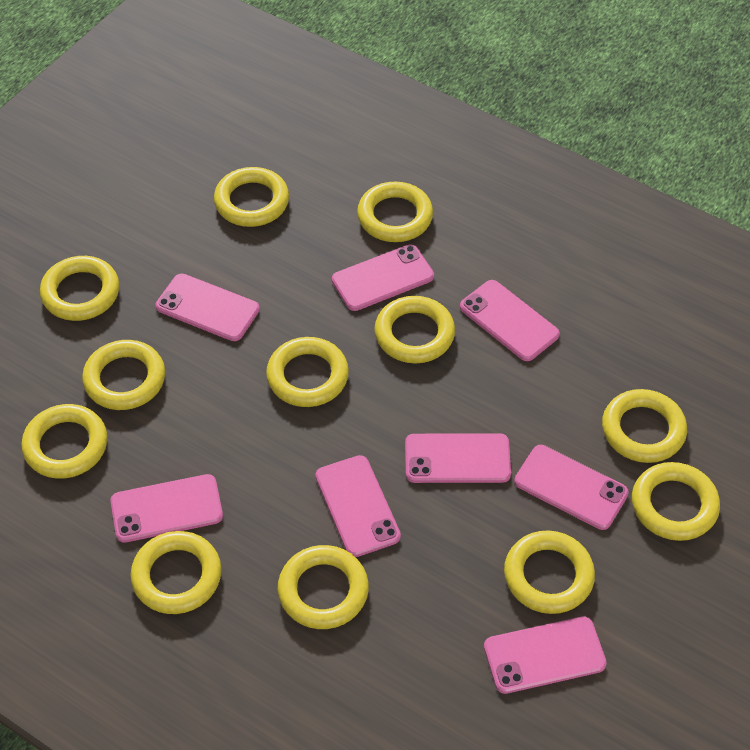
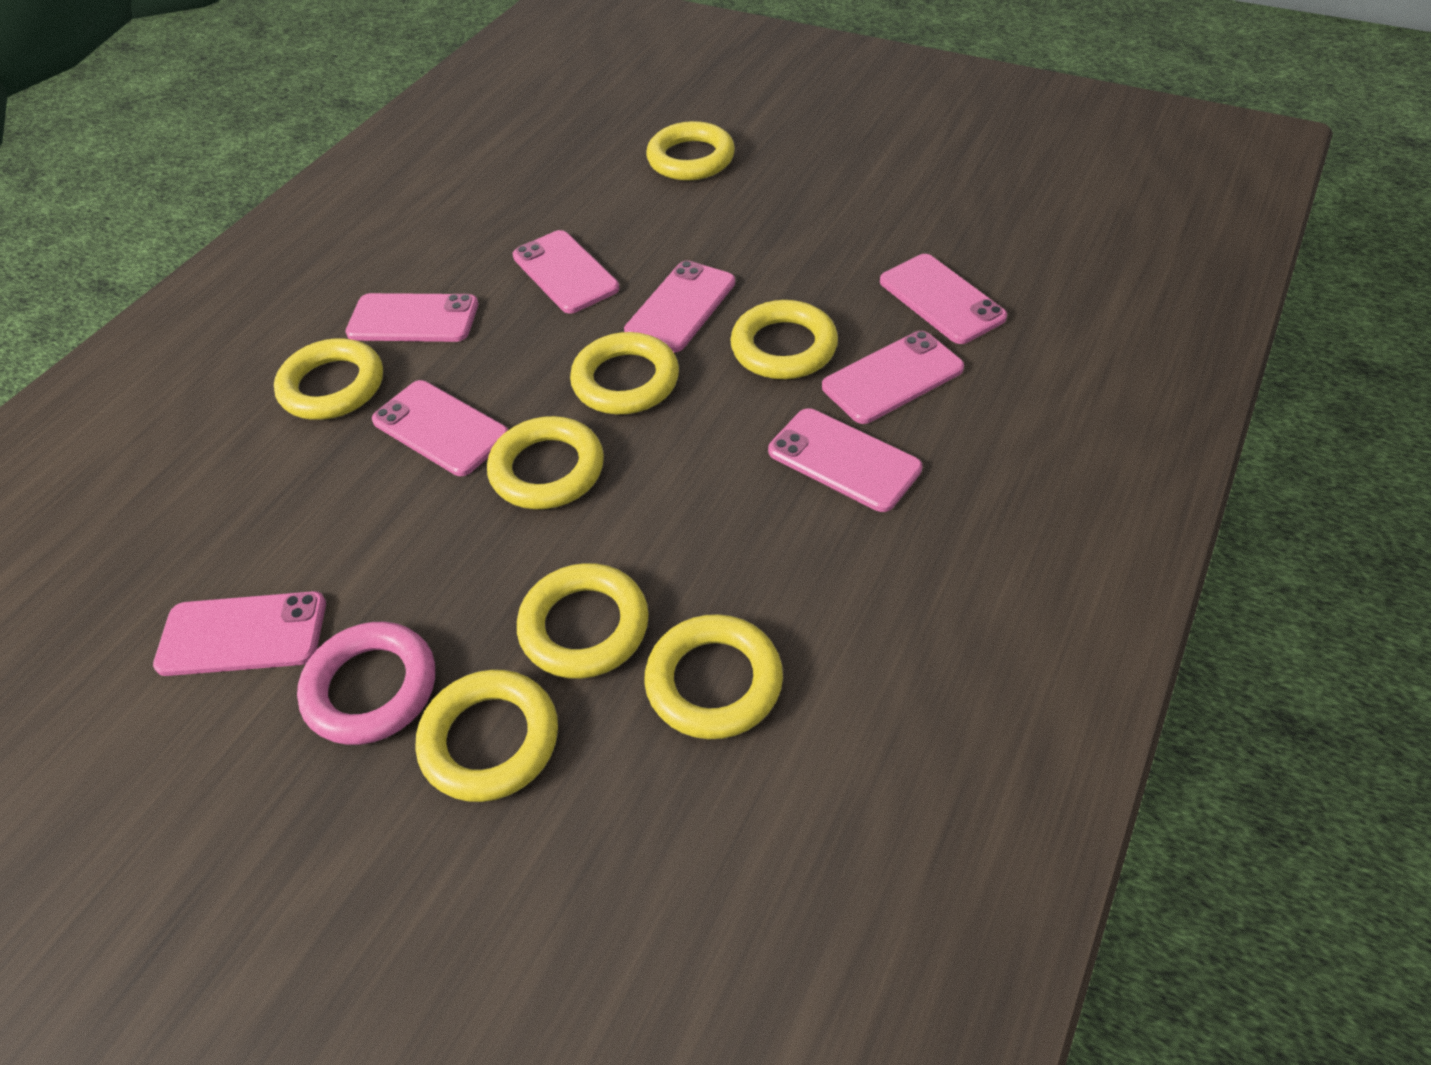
pink ring: 0 -> 1
yellow ring: 12 -> 8

